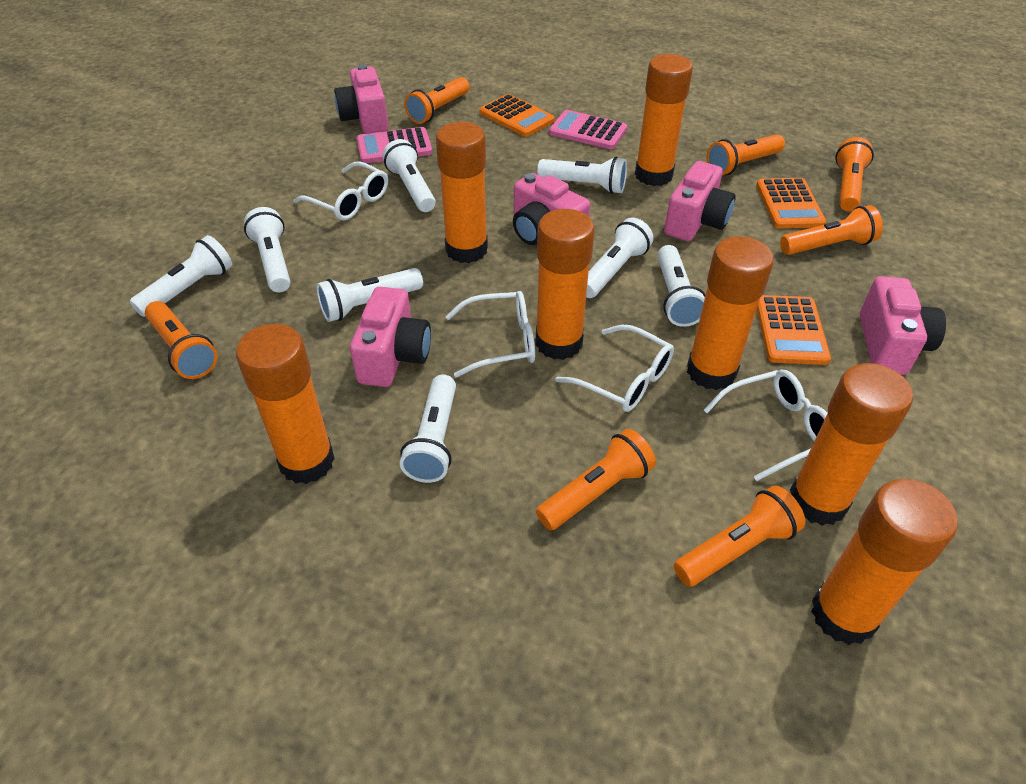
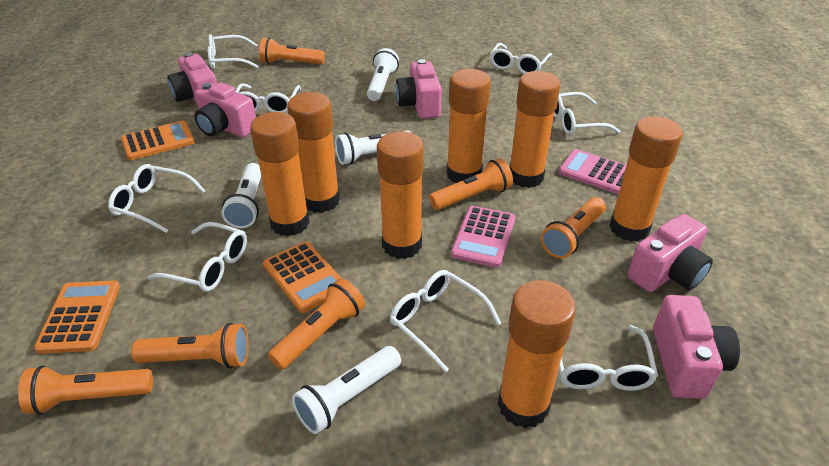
orange flashlight: 7 -> 6
white flashlight: 8 -> 4
white glasses: 4 -> 8

